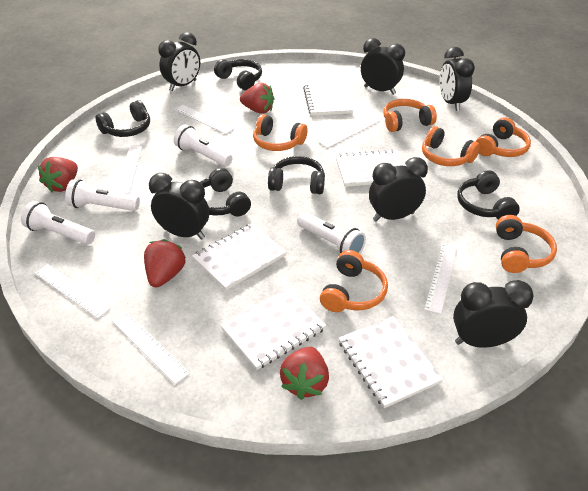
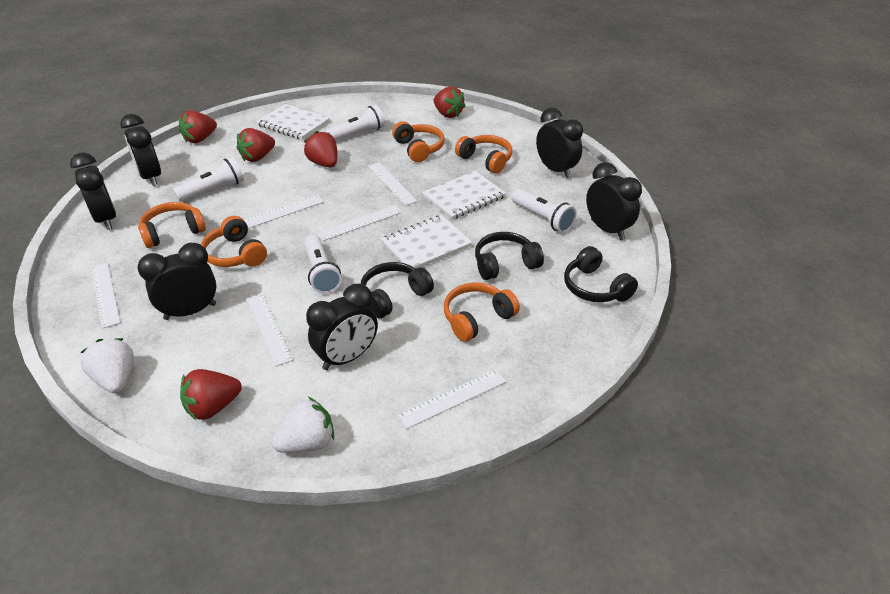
black headphones: 5 -> 3
orange headphones: 6 -> 5
red strawberry: 4 -> 5
white notebook: 5 -> 3
white strawberry: 0 -> 2

